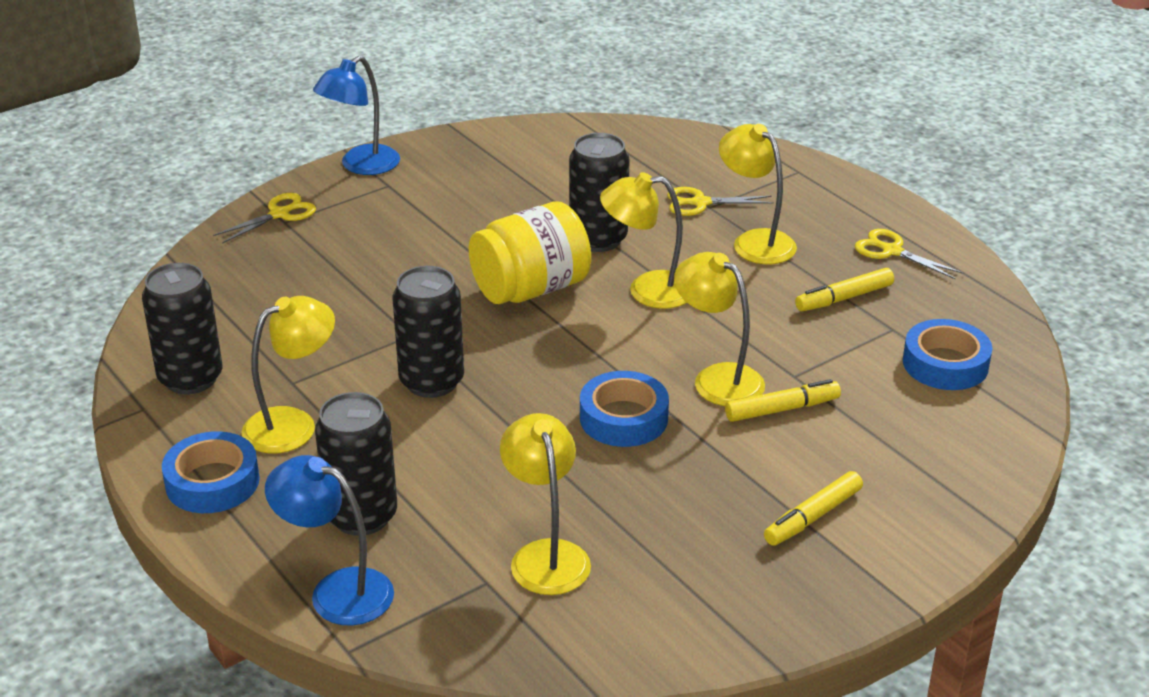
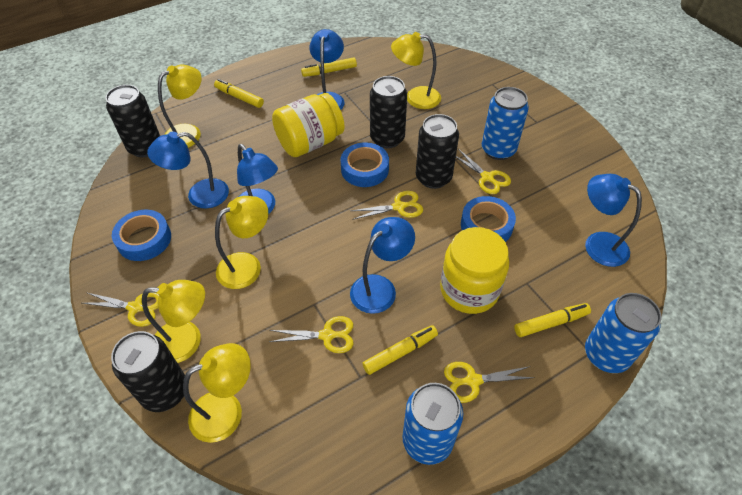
blue can: 0 -> 3
blue lamp: 2 -> 5
yellow jar: 1 -> 2
yellow marker: 3 -> 4
yellow scissors: 3 -> 5

